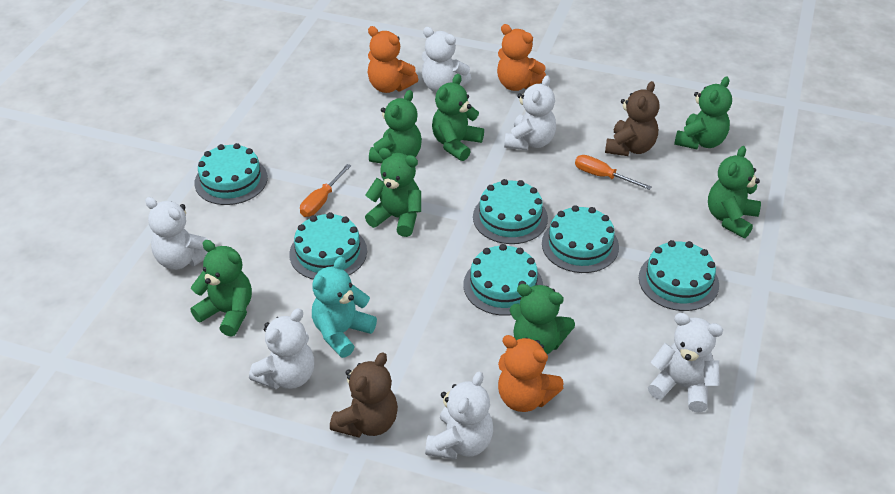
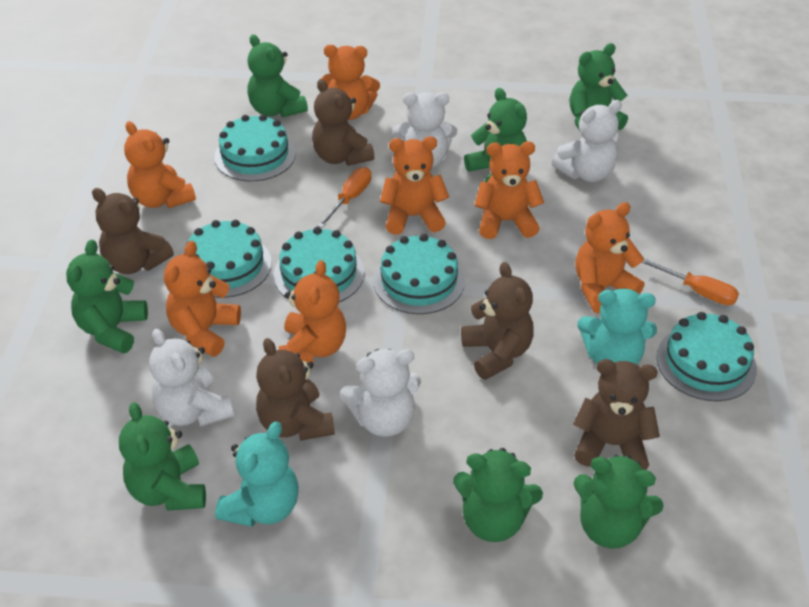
brown teddy bear: 2 -> 5
orange teddy bear: 3 -> 7
turquoise cake: 6 -> 5
turquoise teddy bear: 1 -> 2
white teddy bear: 6 -> 4

